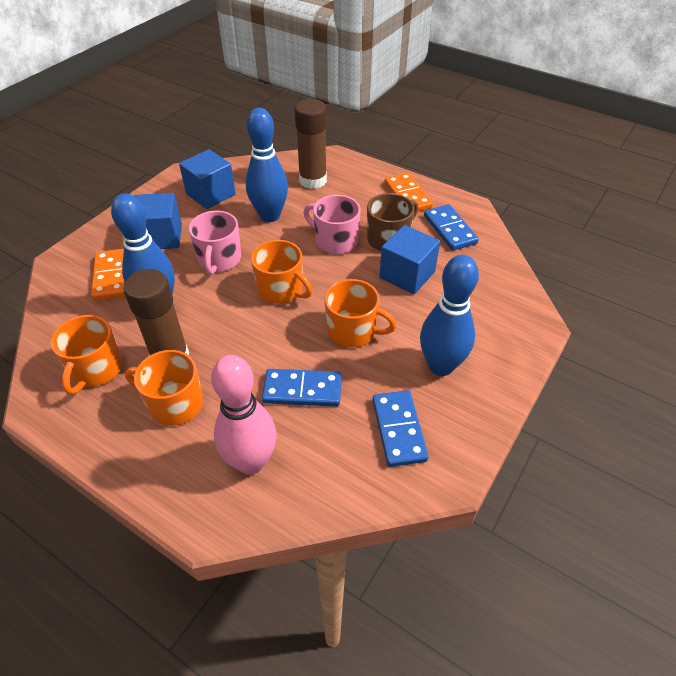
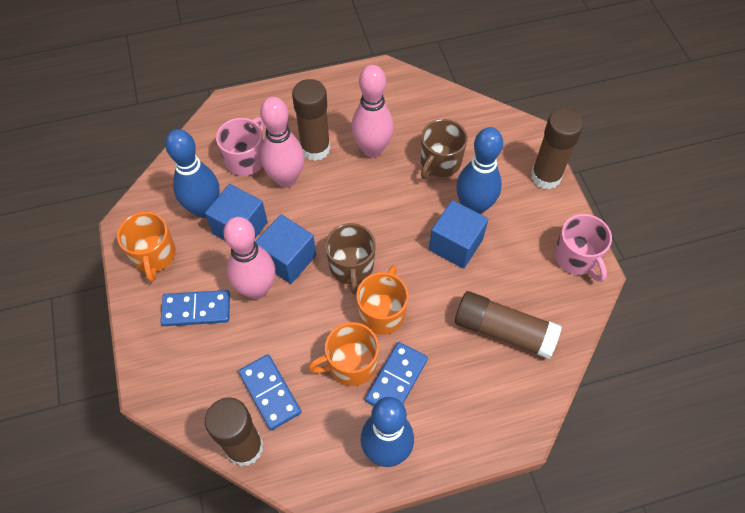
brown glue stick: 2 -> 4
brown mug: 1 -> 2
orange domino: 2 -> 0
orange mug: 4 -> 3
pink bowling pin: 1 -> 3

